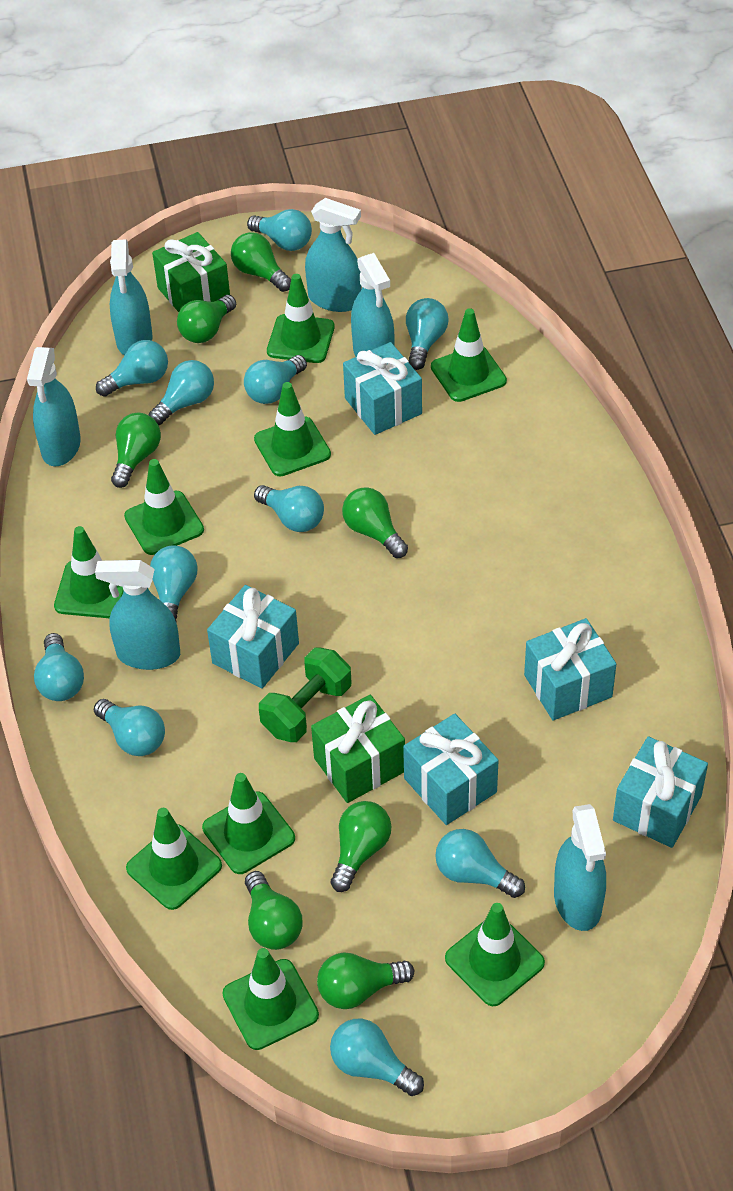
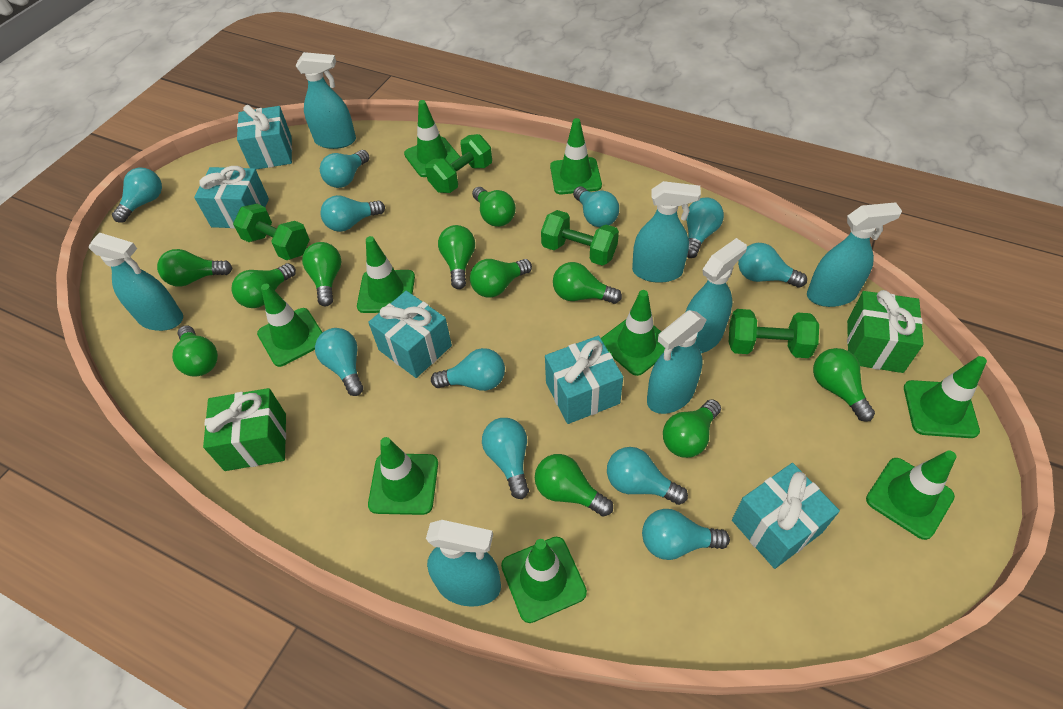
green dumbbell: 1 -> 4
green light bulb: 7 -> 11
turquoise spray bottle: 6 -> 7

